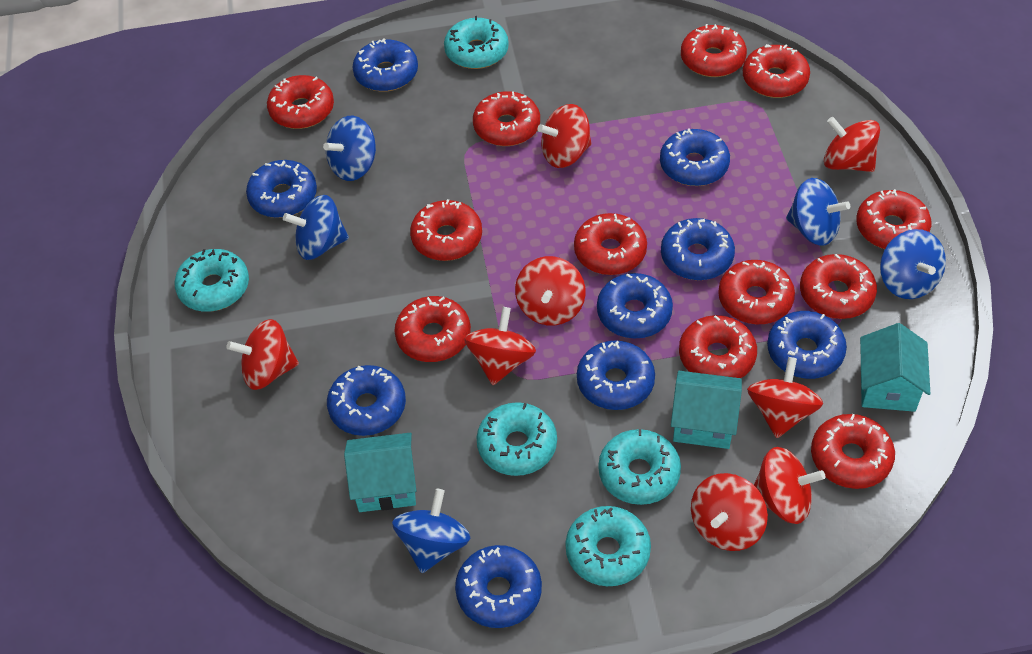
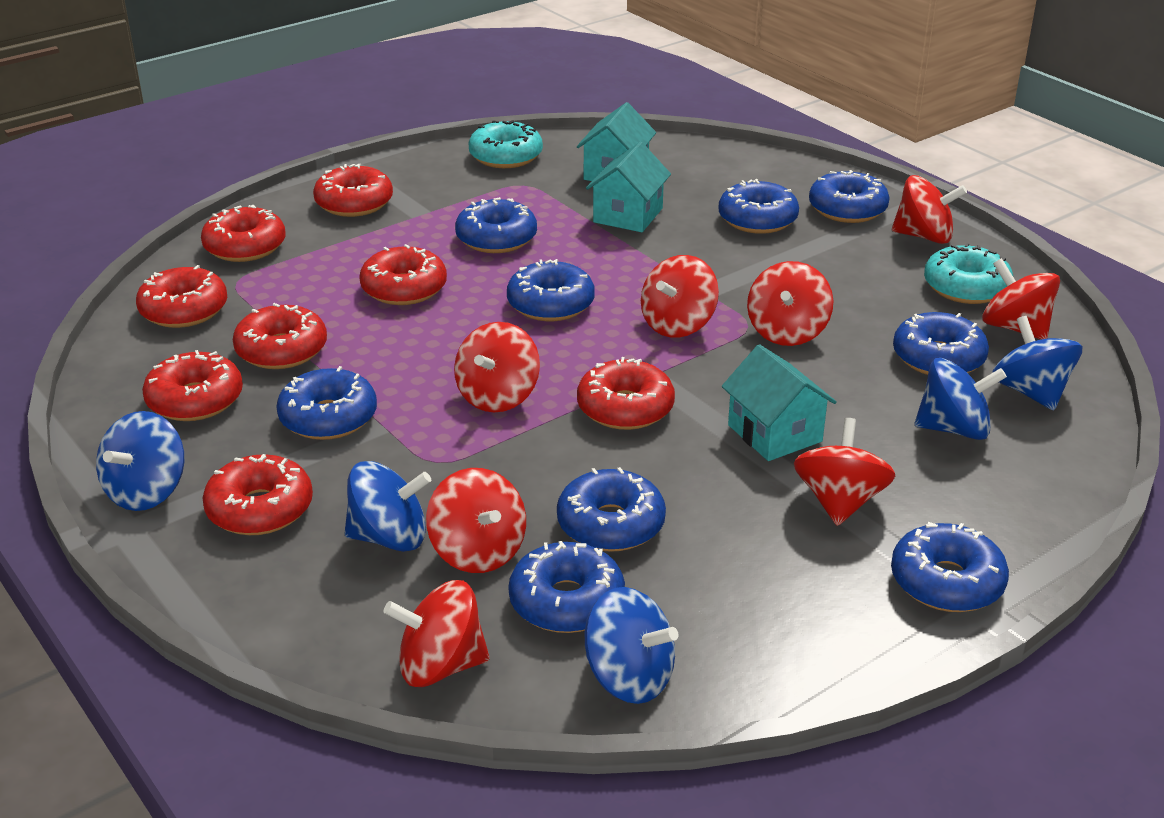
red donut: 12 -> 8
turquoise donut: 5 -> 2

